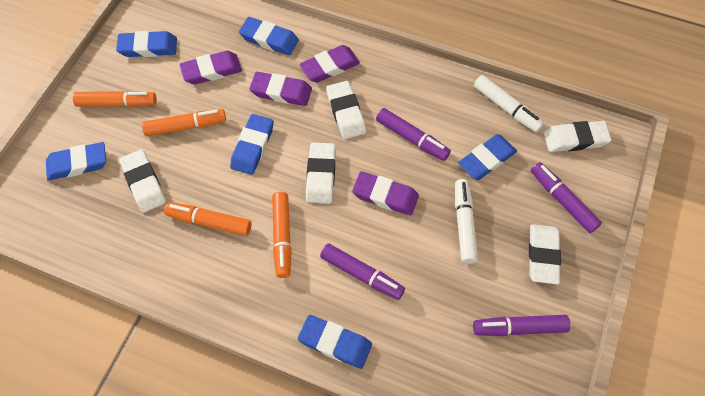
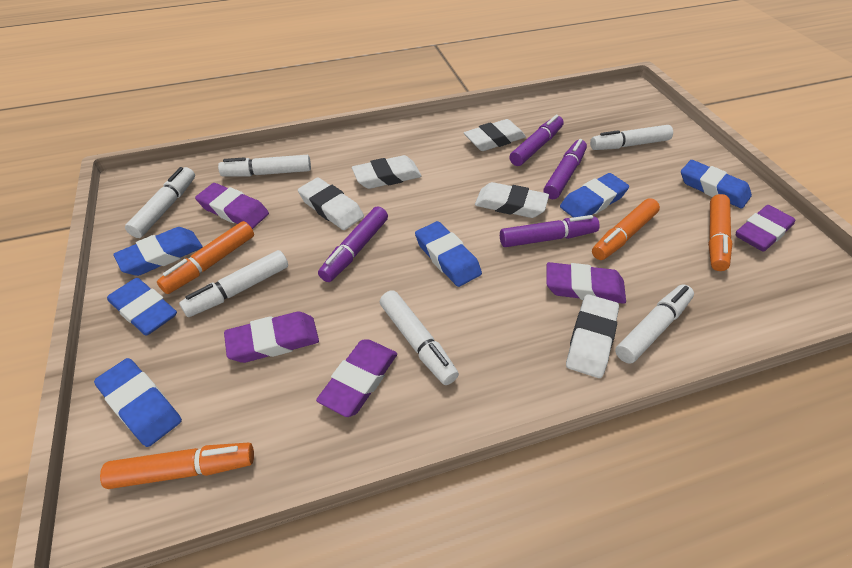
purple eraser: 4 -> 5
white marker: 2 -> 6

